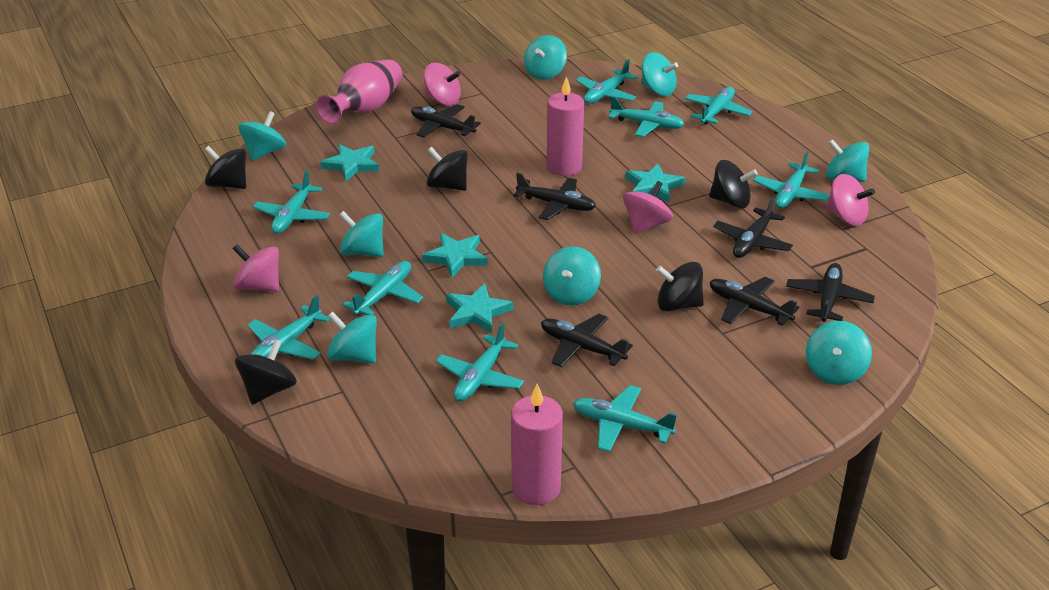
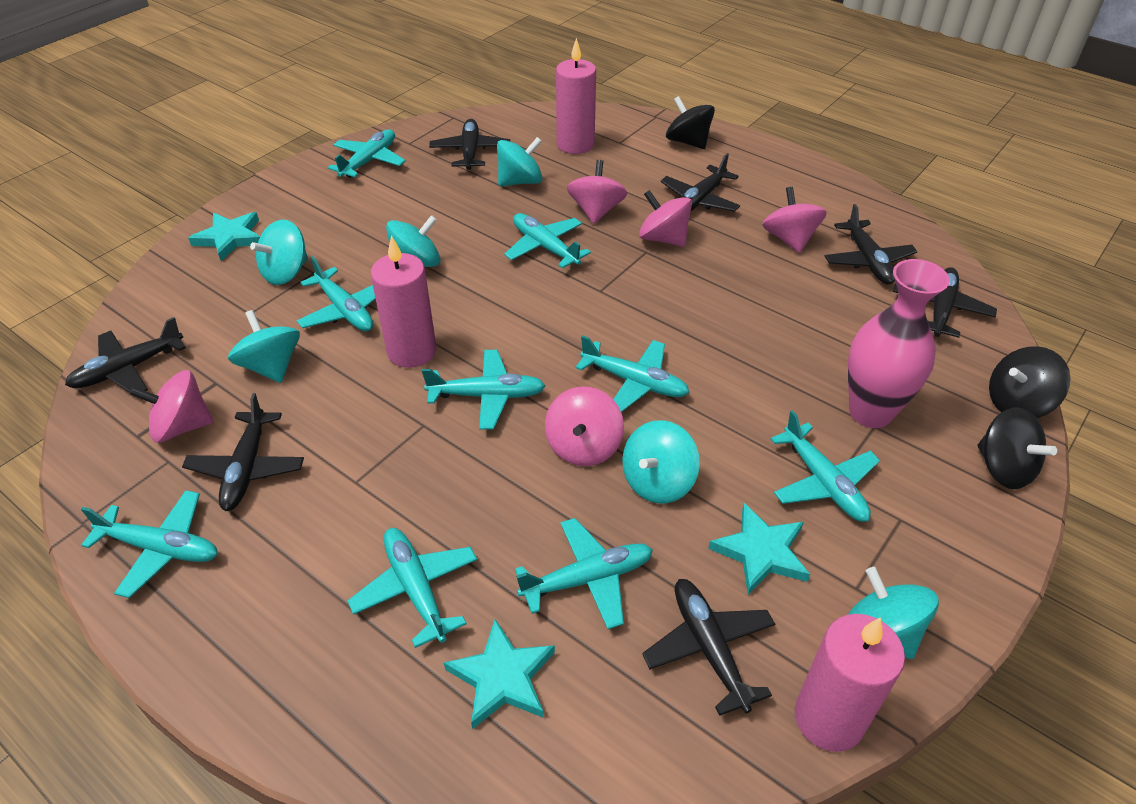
black plane: 6 -> 7
black spinning top: 5 -> 3
pink candle: 2 -> 3
pink spinning top: 4 -> 5
turquoise spinning top: 8 -> 6
turquoise star: 4 -> 3

